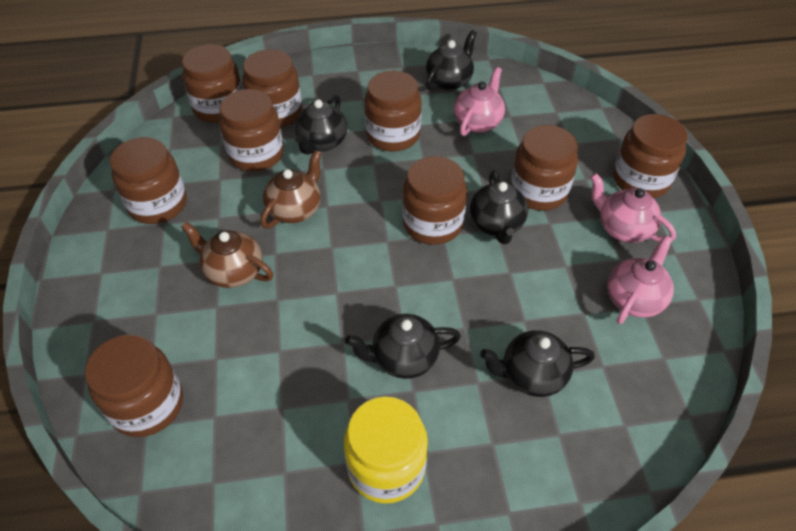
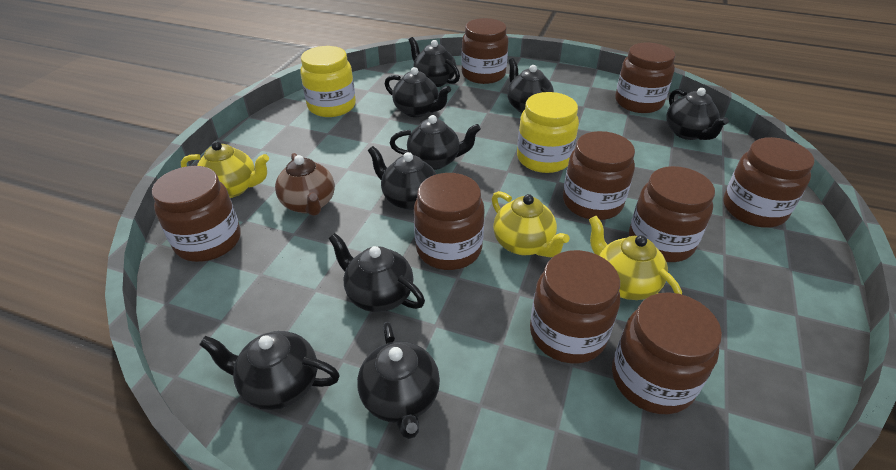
black teapot: 5 -> 9
brown teapot: 2 -> 1
pink teapot: 3 -> 0
yellow jar: 1 -> 2
yellow teapot: 0 -> 3

